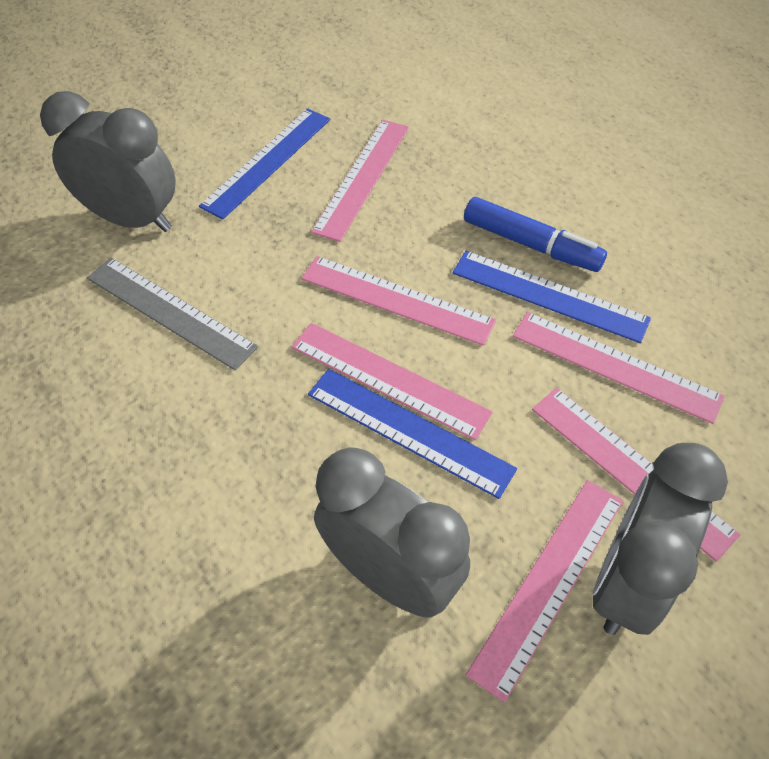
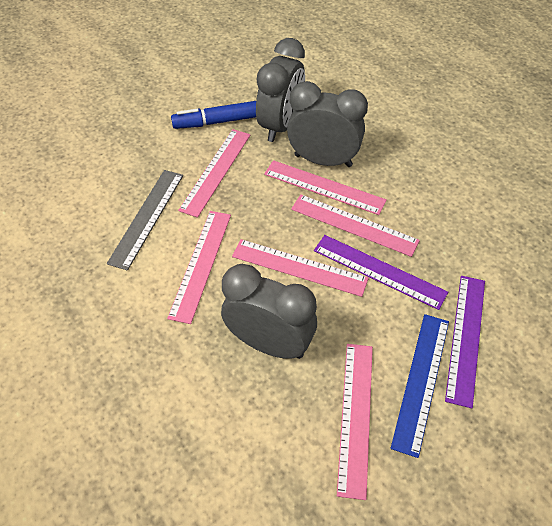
blue ruler: 3 -> 1
purple ruler: 0 -> 2

